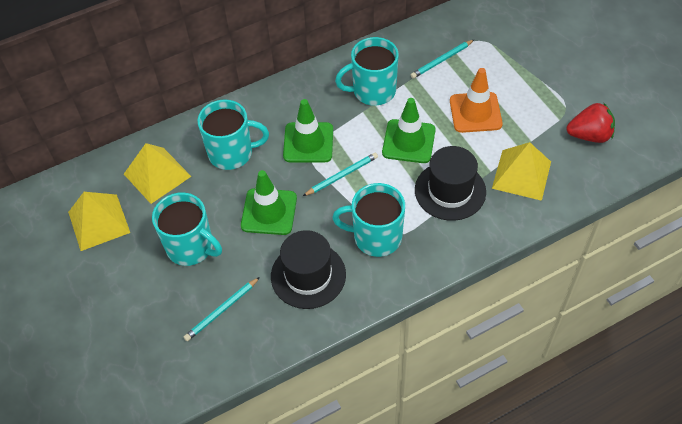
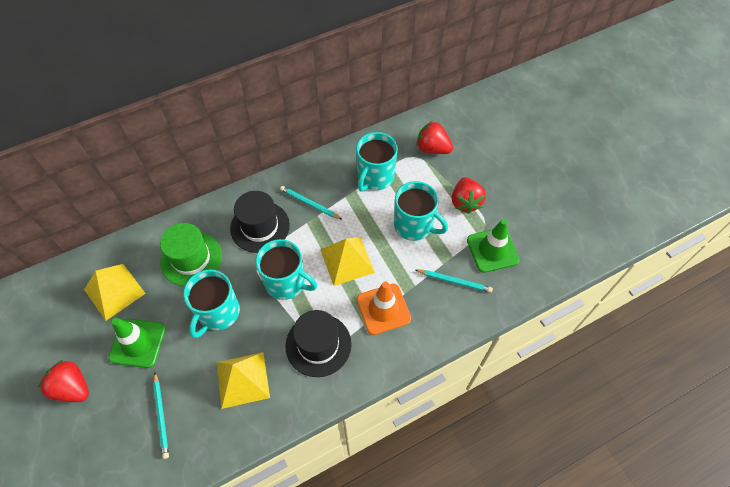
green hat: 0 -> 1
green traffic cone: 3 -> 2
red strawberry: 1 -> 3

